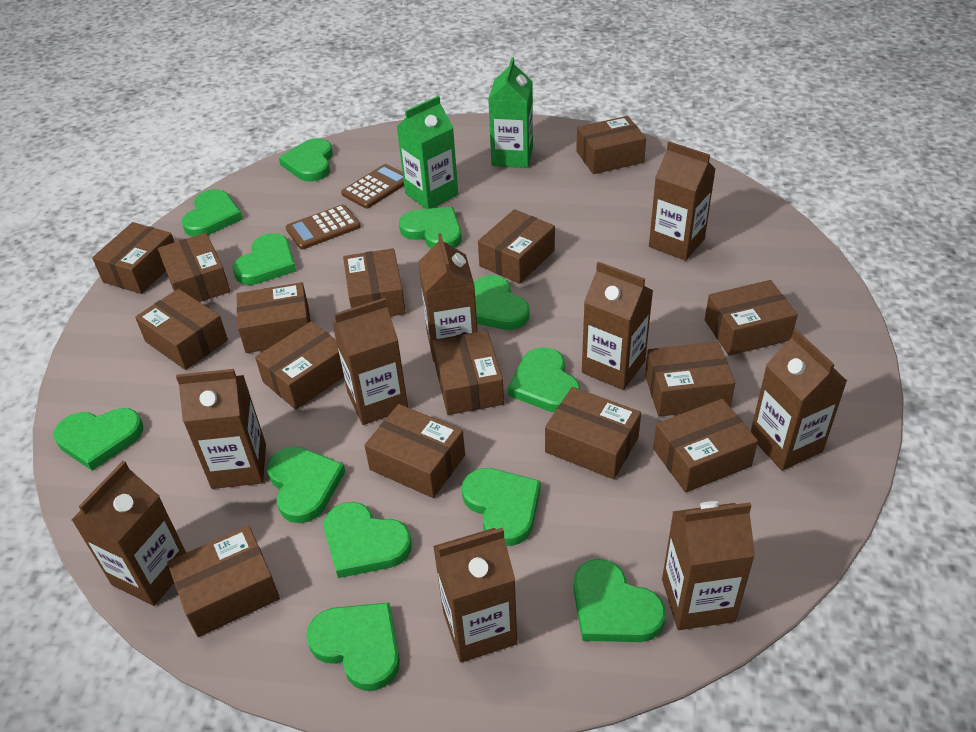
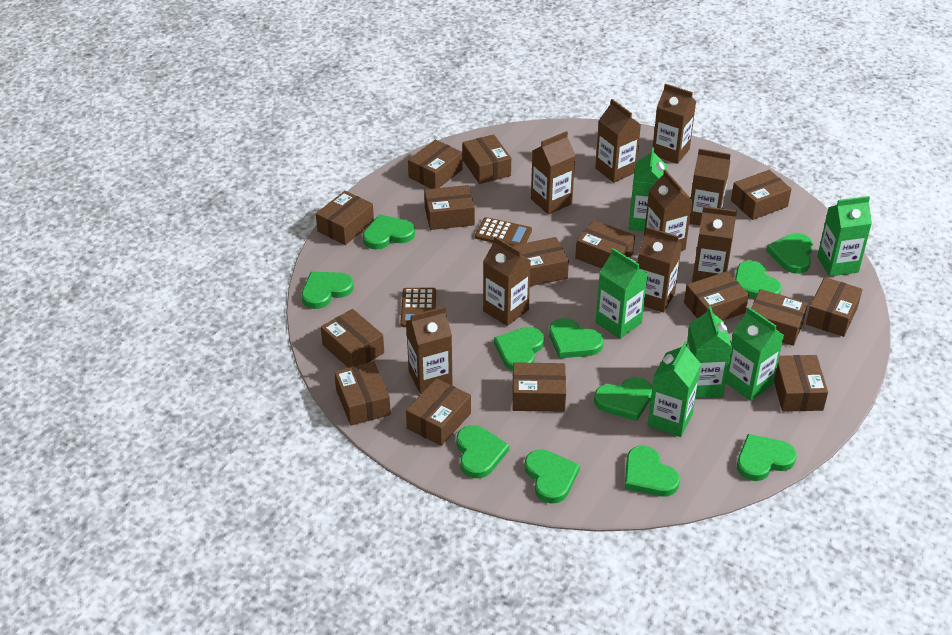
green carton: 2 -> 6
green heart: 12 -> 11

